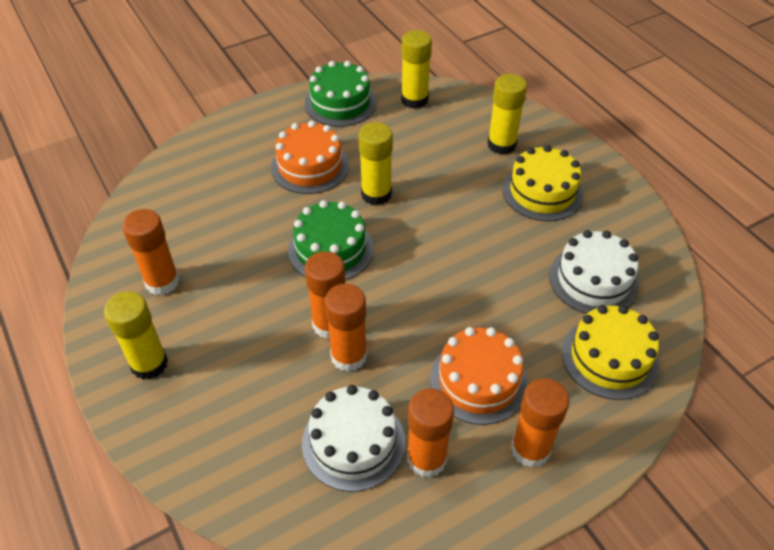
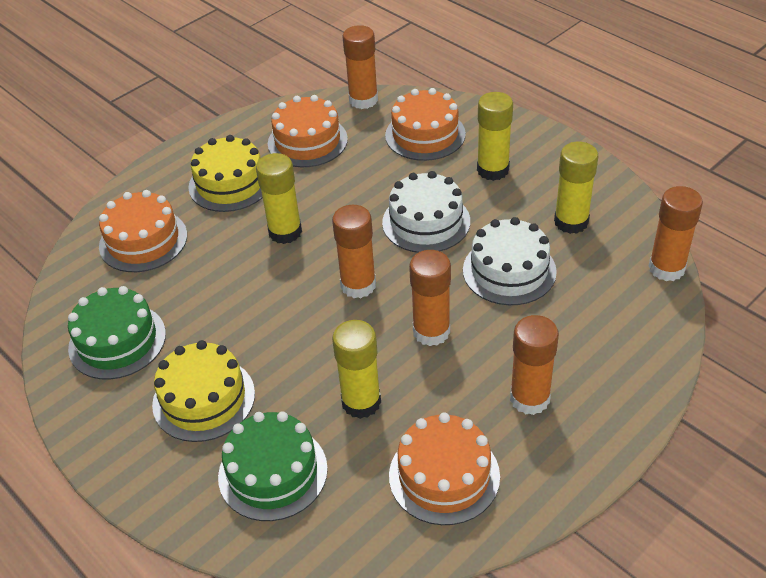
orange cake: 2 -> 4

